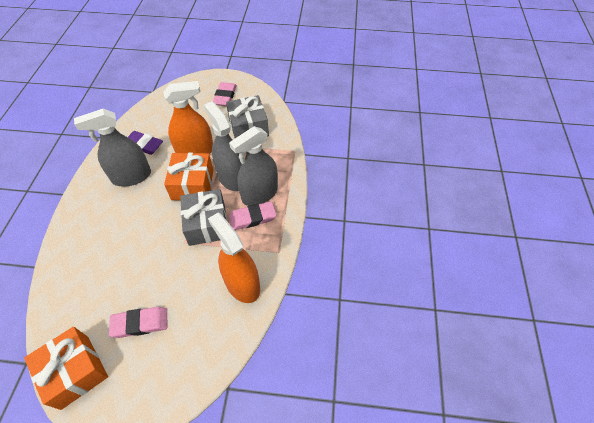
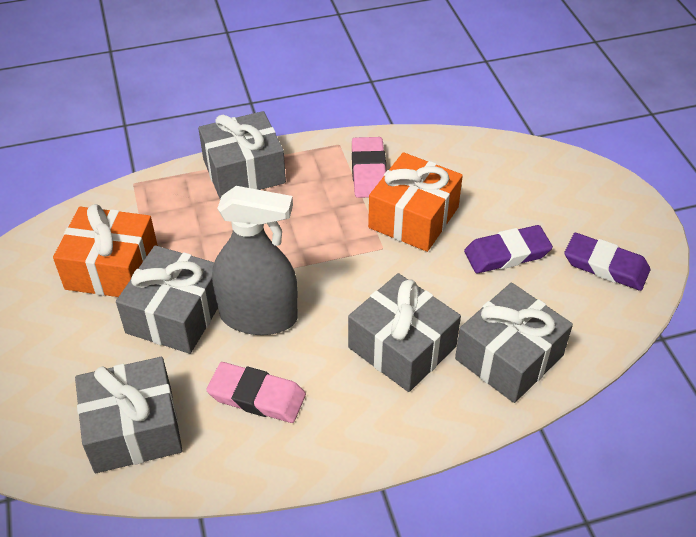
grey gift: 2 -> 5
grey spray bottle: 3 -> 1
orange spray bottle: 2 -> 0
pink eraser: 3 -> 2
purple eraser: 1 -> 2

